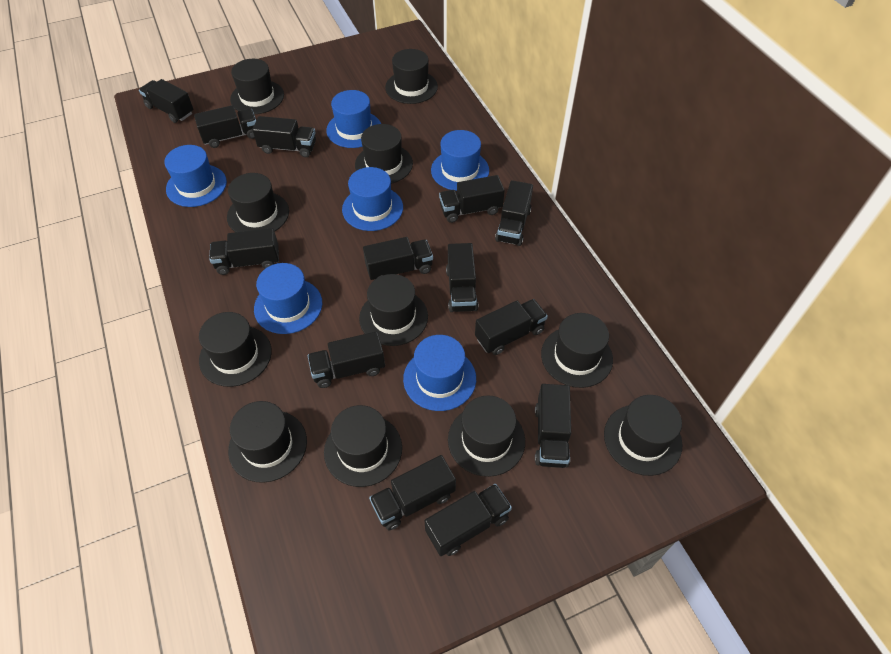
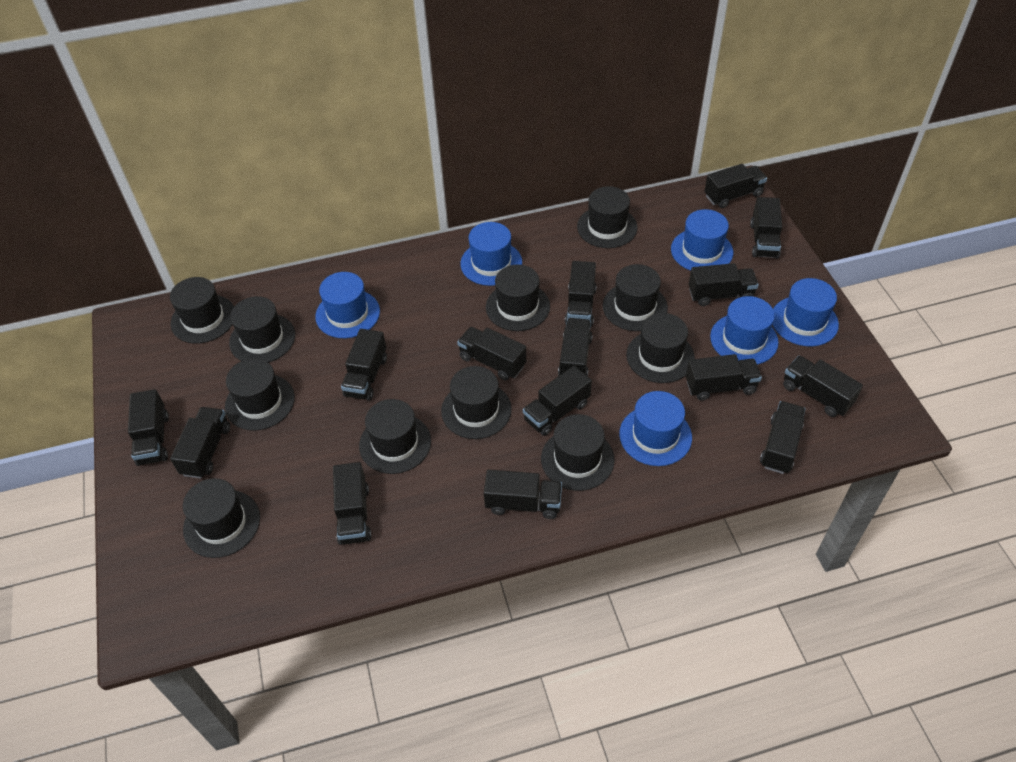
black truck: 13 -> 15

